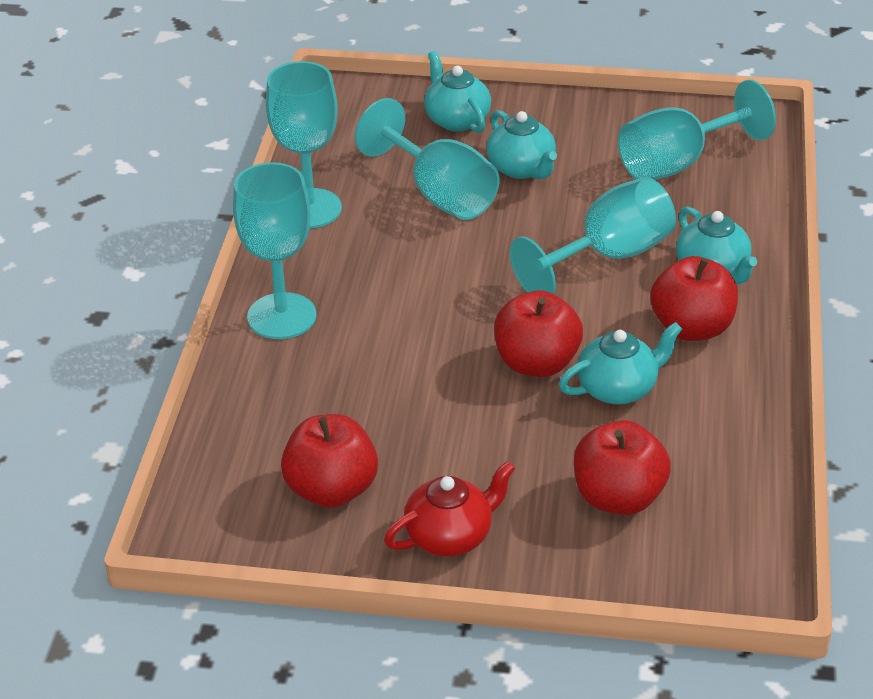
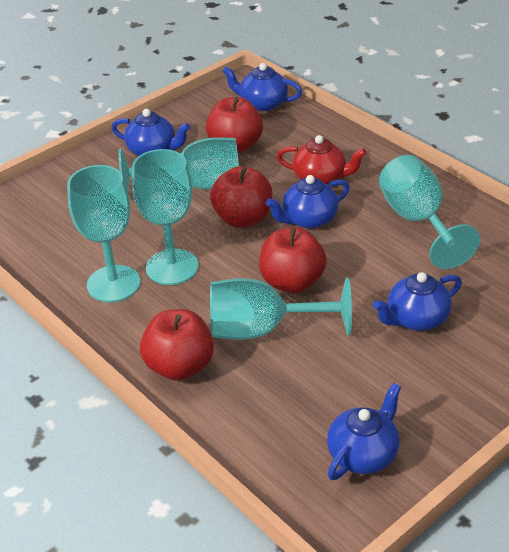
blue teapot: 0 -> 5
turquoise teapot: 4 -> 0

